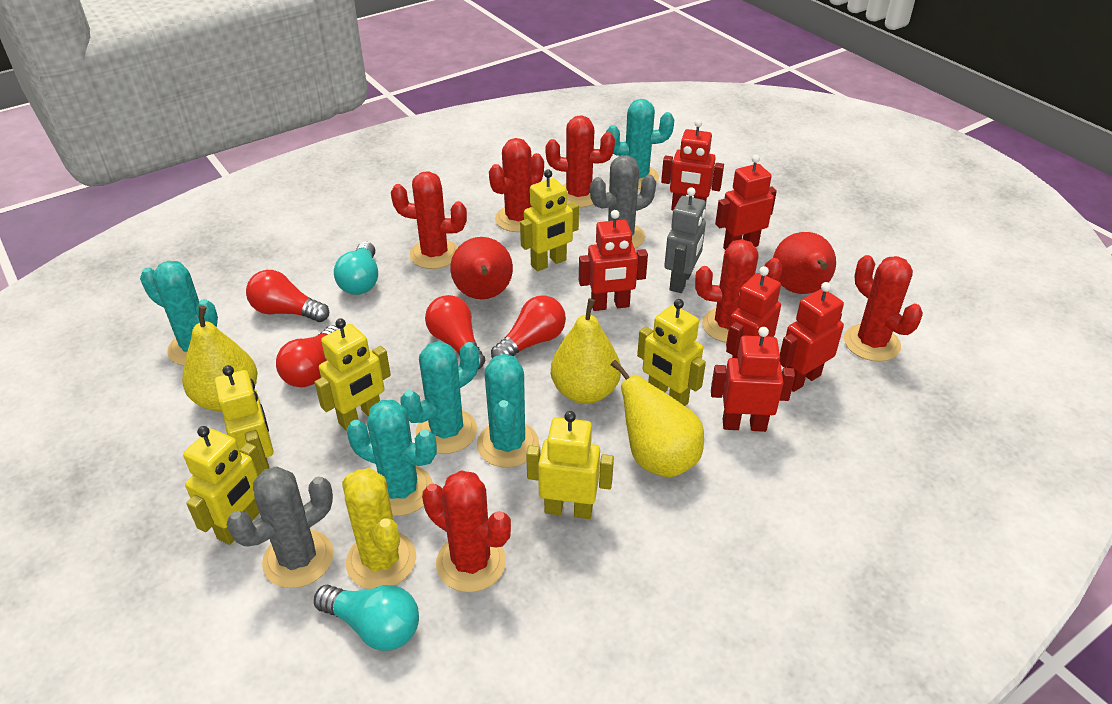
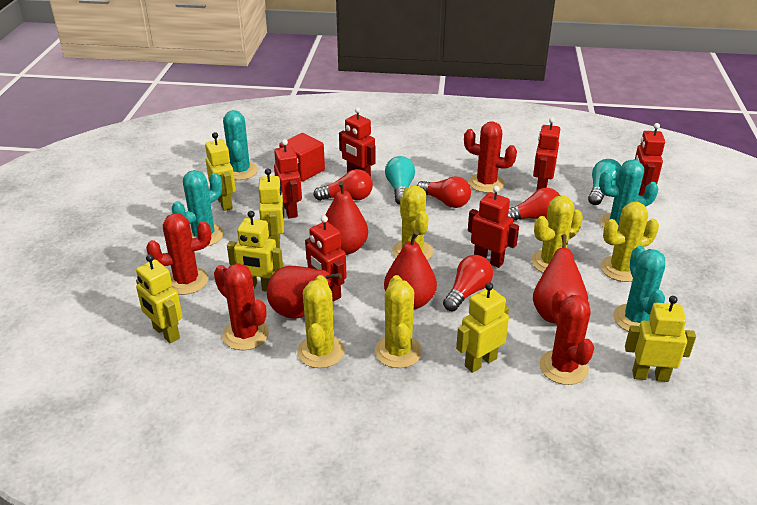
grey cactus: 2 -> 0
grey robot: 1 -> 0
red cactus: 6 -> 4
red cube: 0 -> 1
red pear: 2 -> 4
turquoise cactus: 5 -> 4
yellow cactus: 1 -> 5
yellow pear: 3 -> 0

